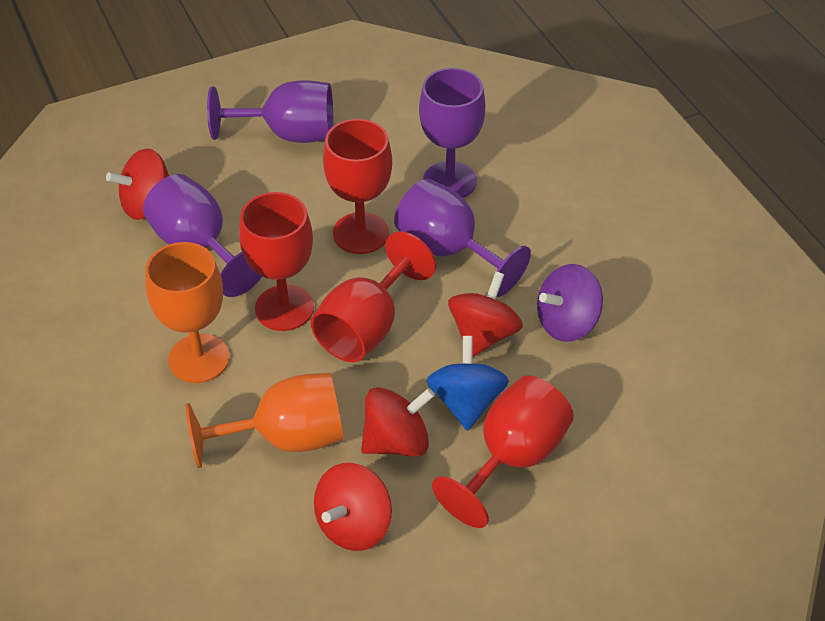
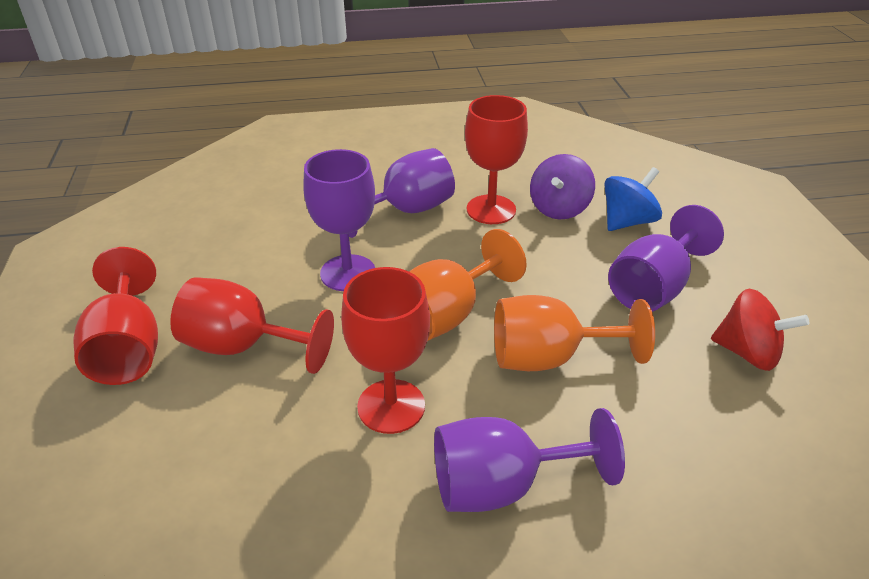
red spinning top: 4 -> 1

